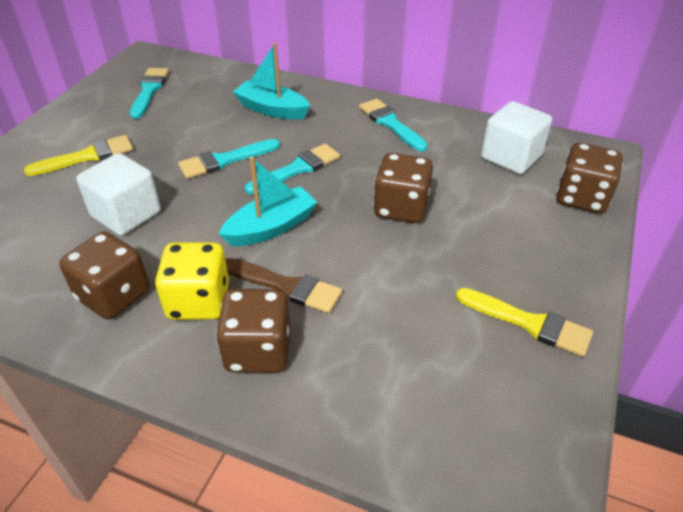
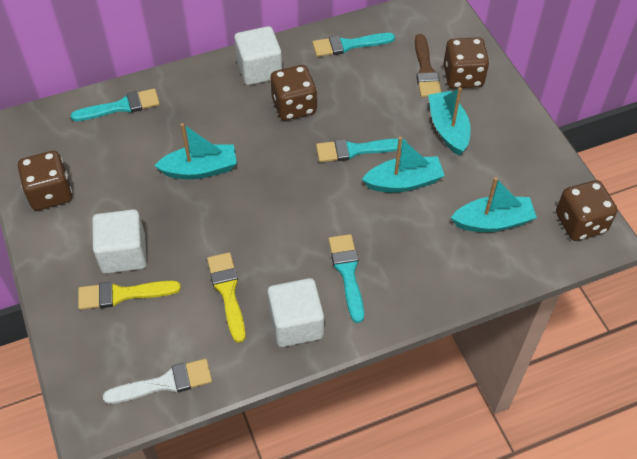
turquoise boat: 2 -> 4
white brush: 0 -> 1
white cube: 2 -> 3
yellow dice: 1 -> 0

